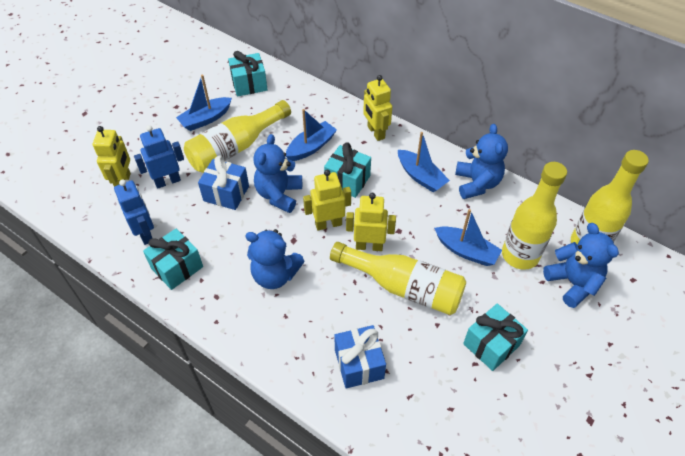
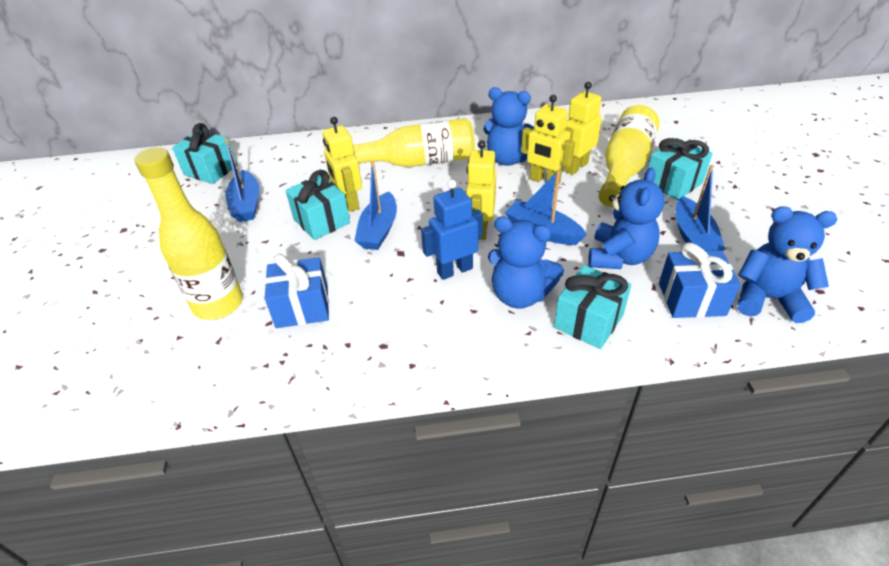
blue robot: 2 -> 1
yellow bottle: 4 -> 3

